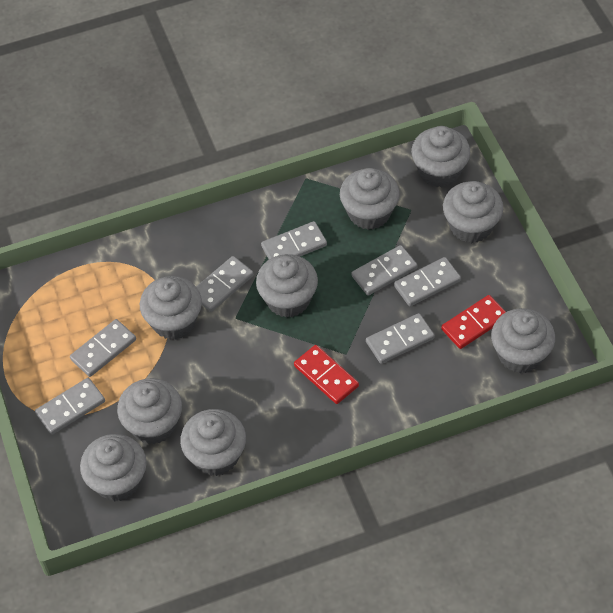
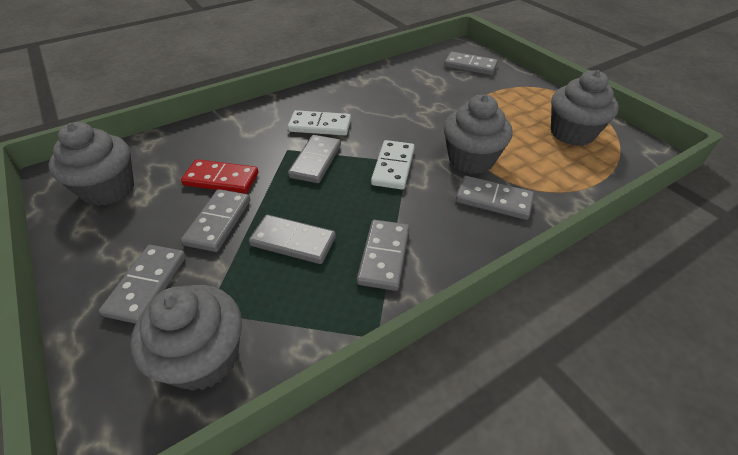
grey cupcake: 9 -> 4
red domino: 2 -> 1
white domino: 0 -> 2

